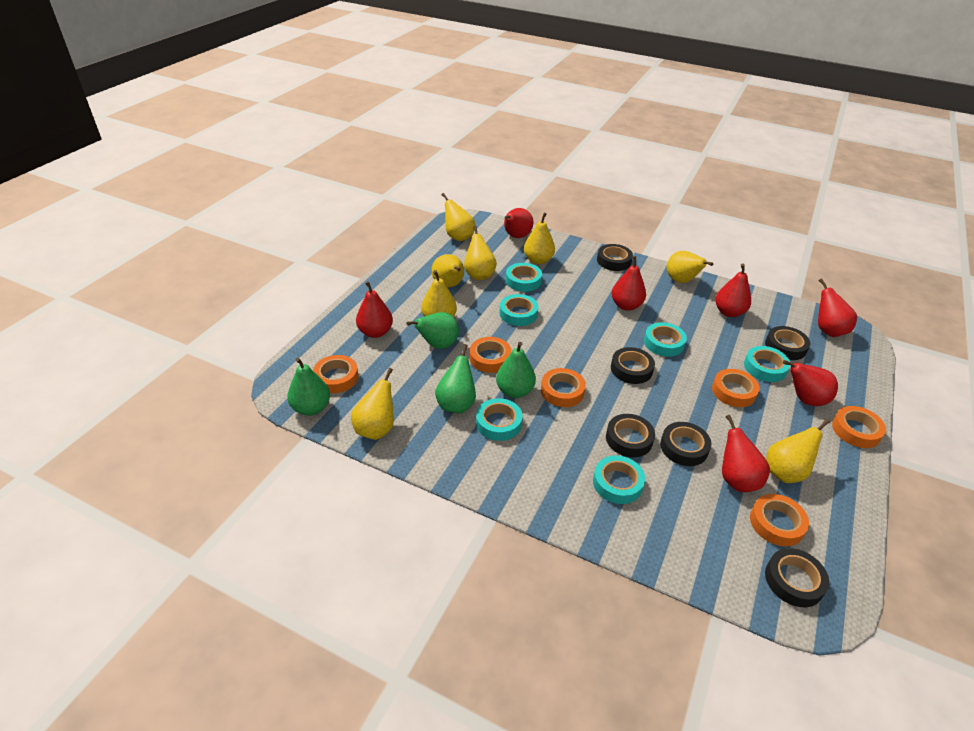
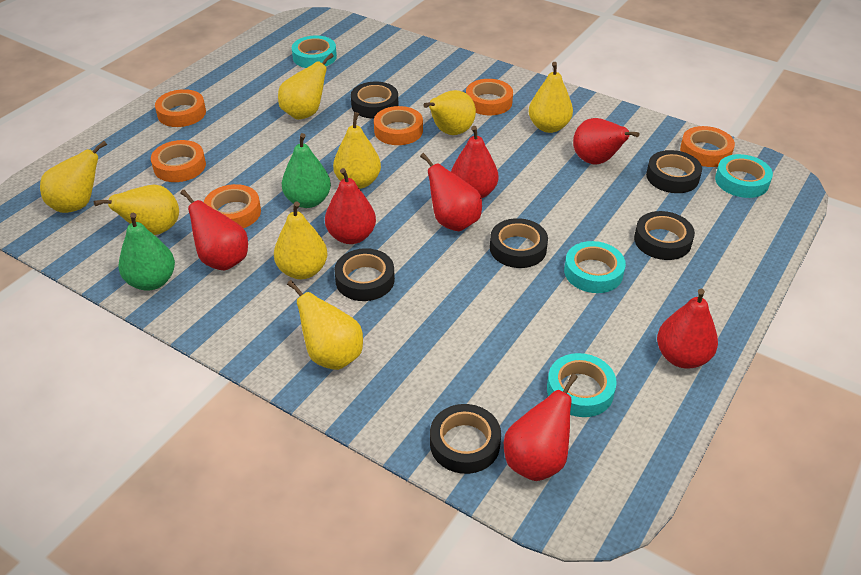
green pear: 4 -> 2
turquoise tape: 6 -> 4

